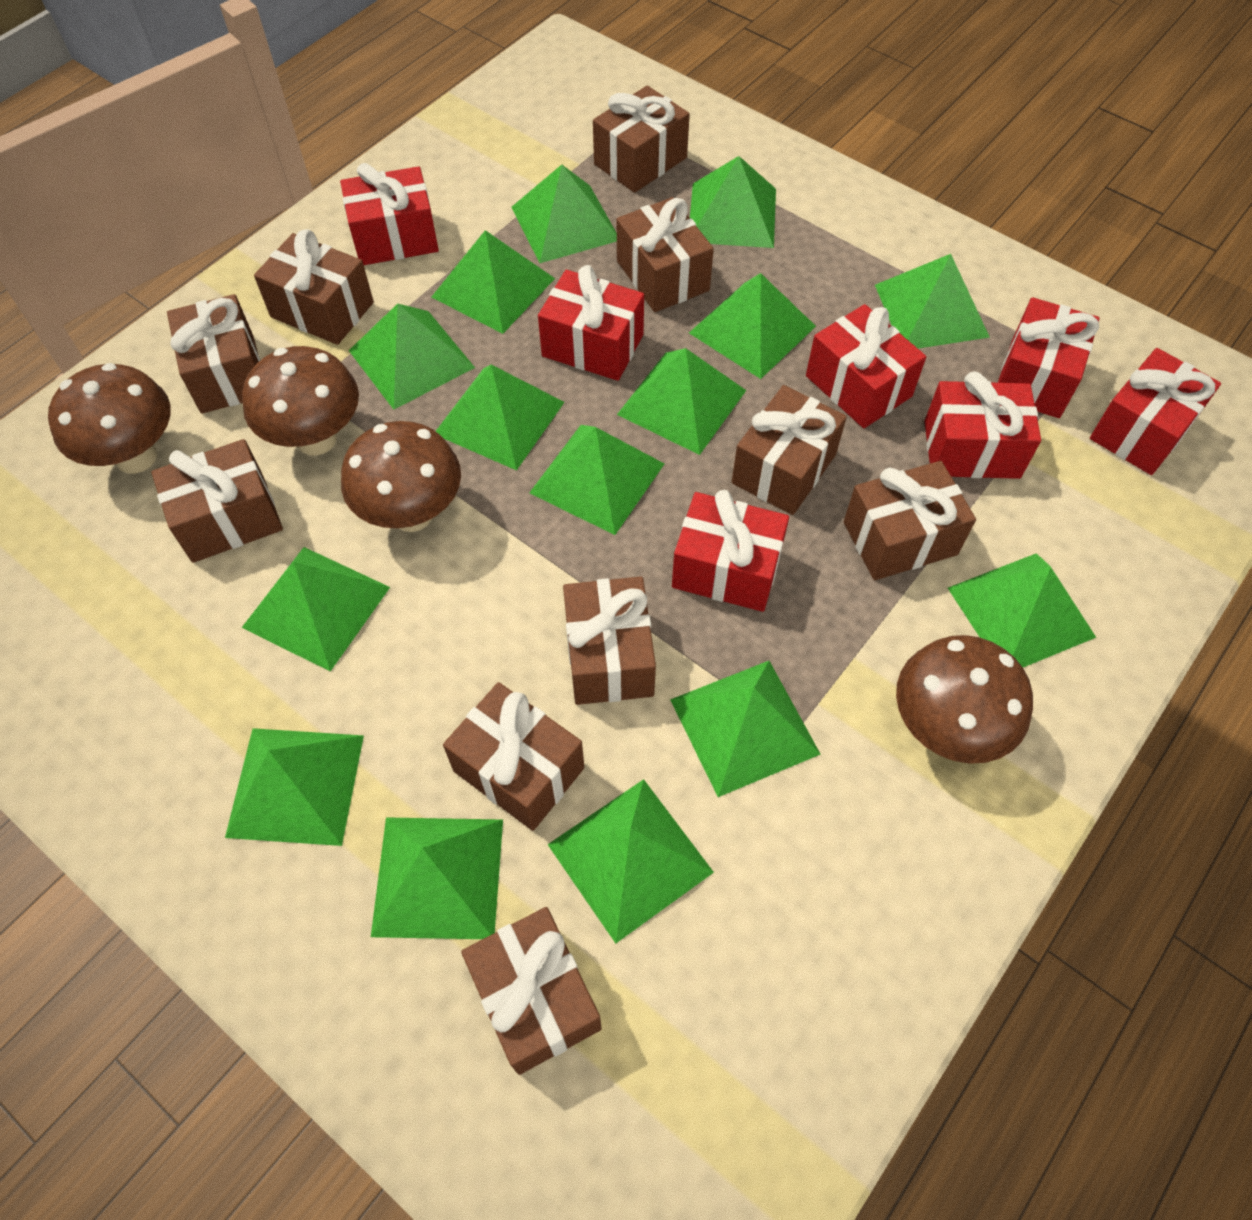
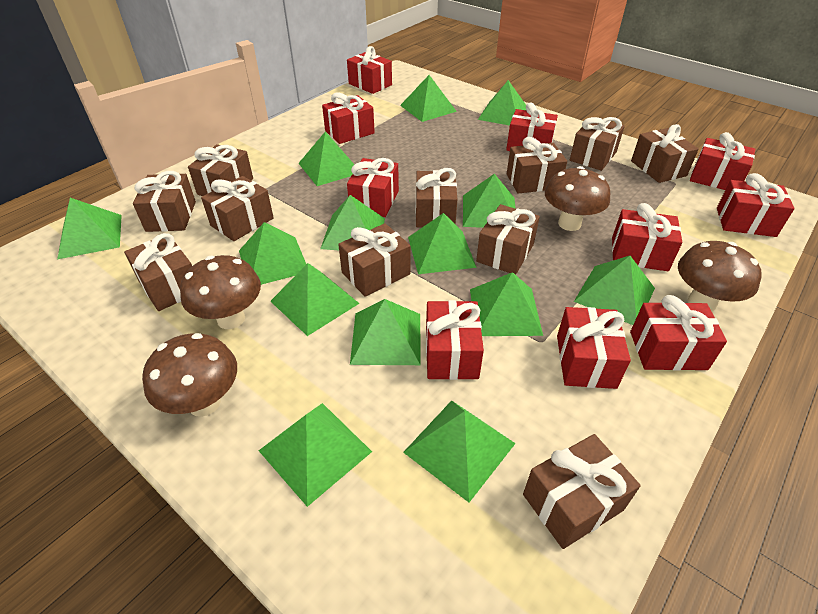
brown gift: 10 -> 11
green pyramid: 15 -> 14
red gift: 7 -> 10

